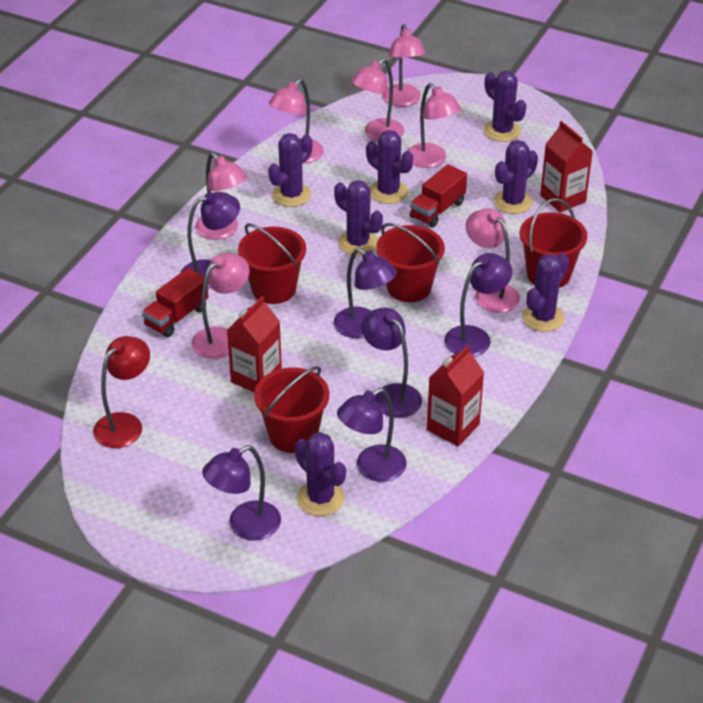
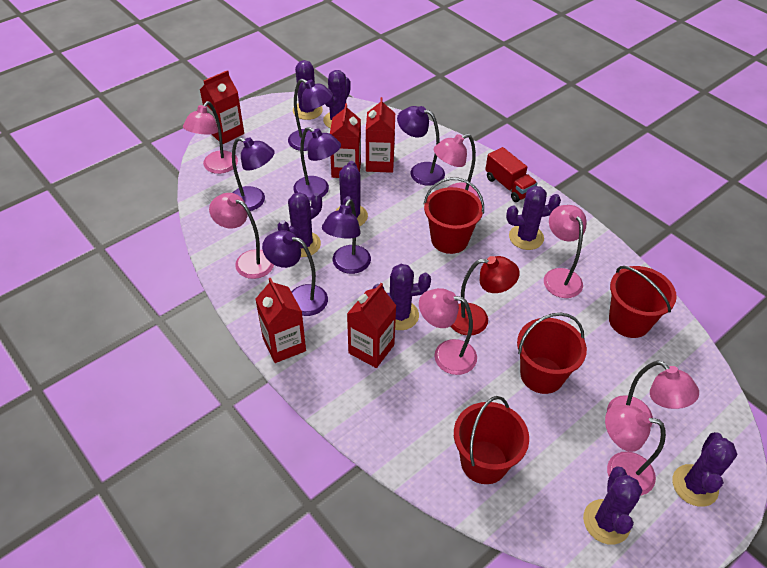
purple cactus: 7 -> 8
red carton: 3 -> 5
red truck: 2 -> 1

